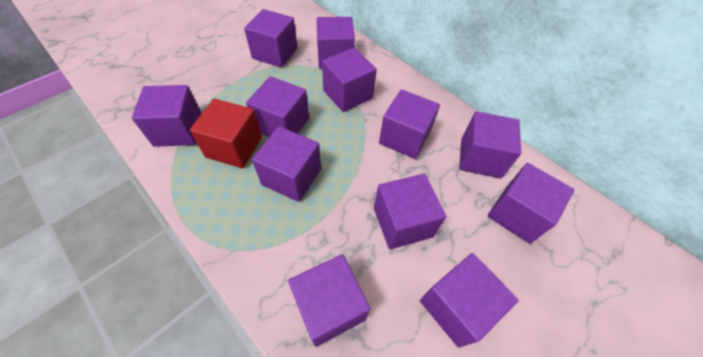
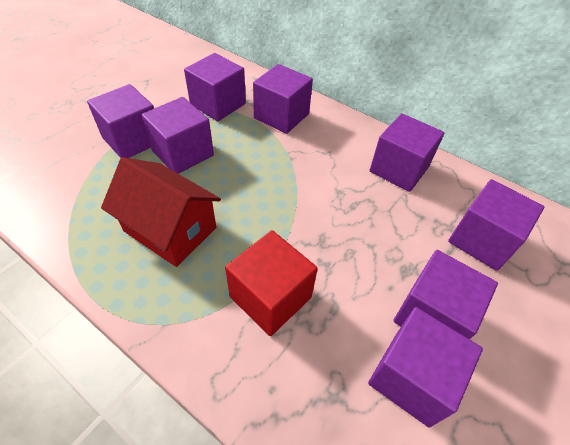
purple cube: 12 -> 8
red house: 0 -> 1

